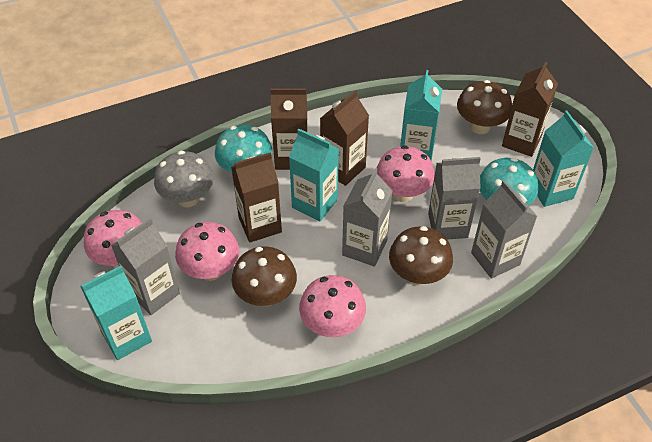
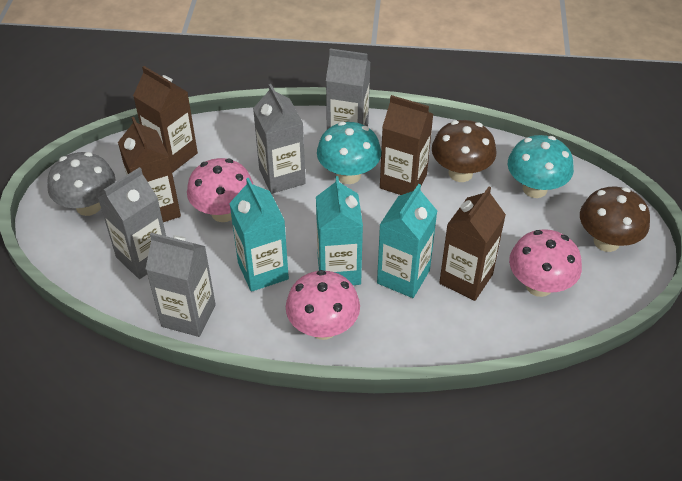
brown mushroom: 3 -> 2
pink mushroom: 4 -> 3
turquoise carton: 4 -> 3

